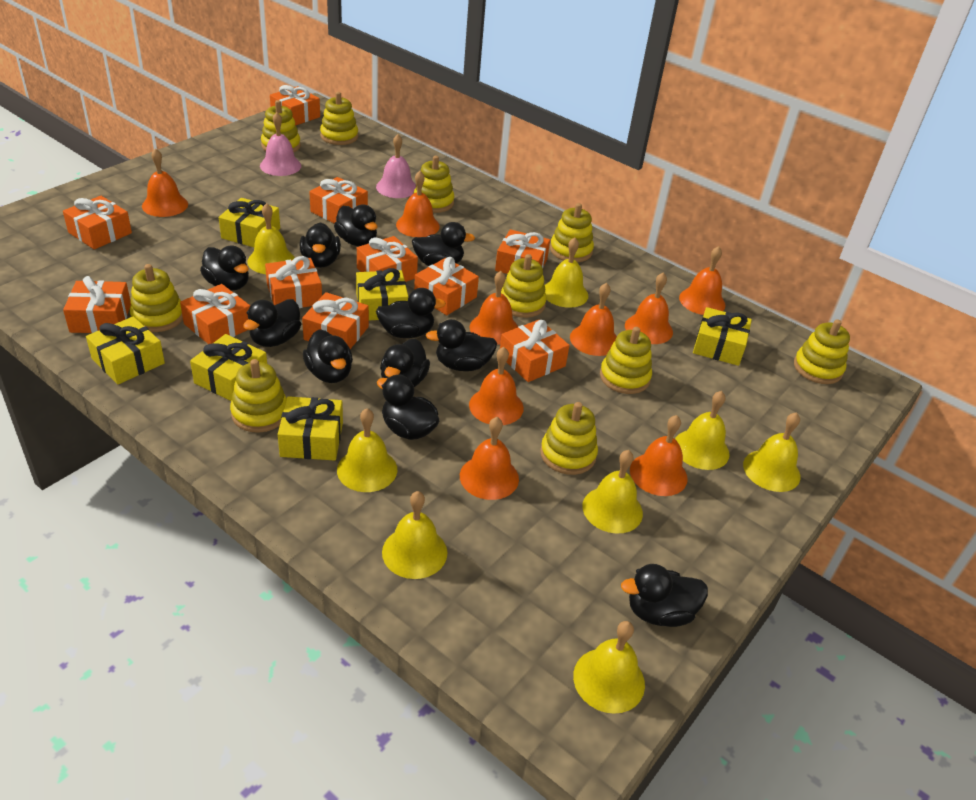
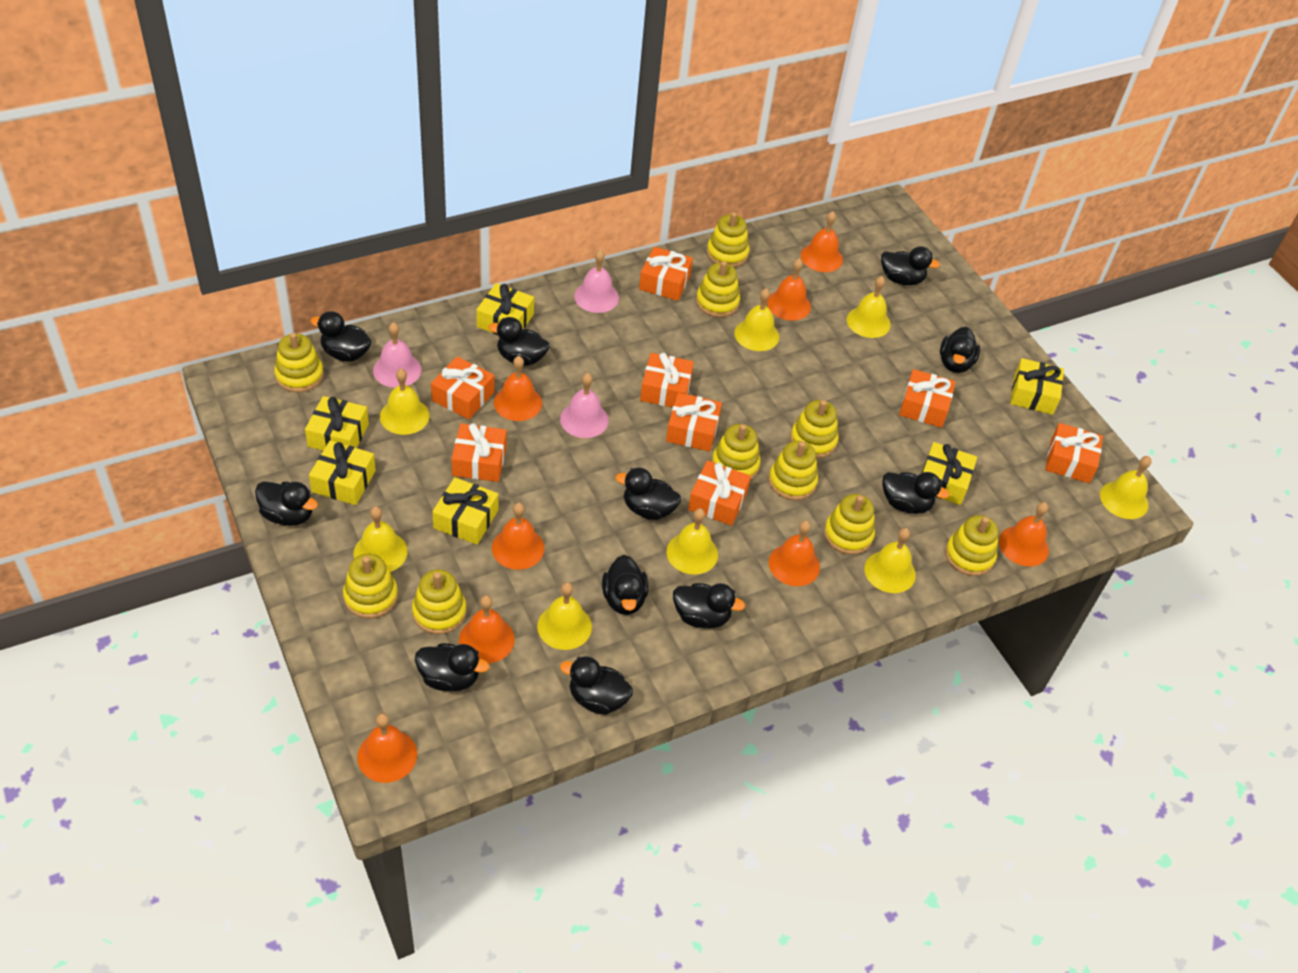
orange bell: 9 -> 8
orange gift: 11 -> 8
pink bell: 2 -> 3

